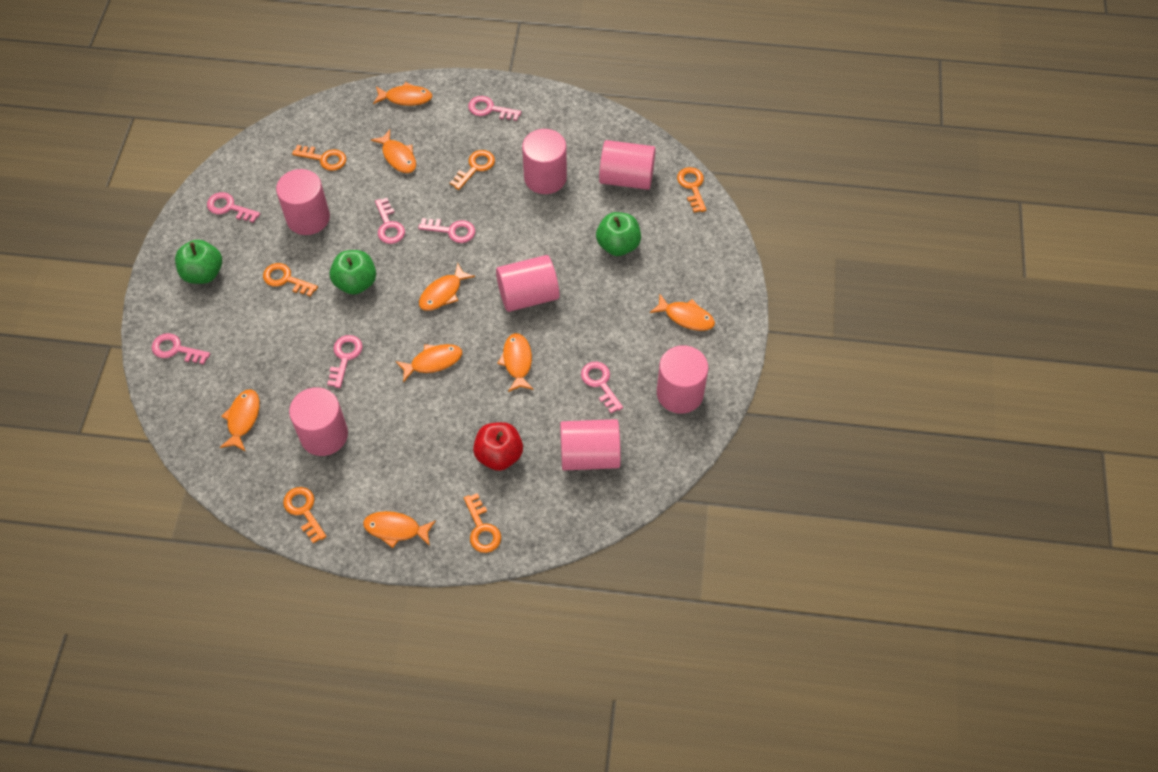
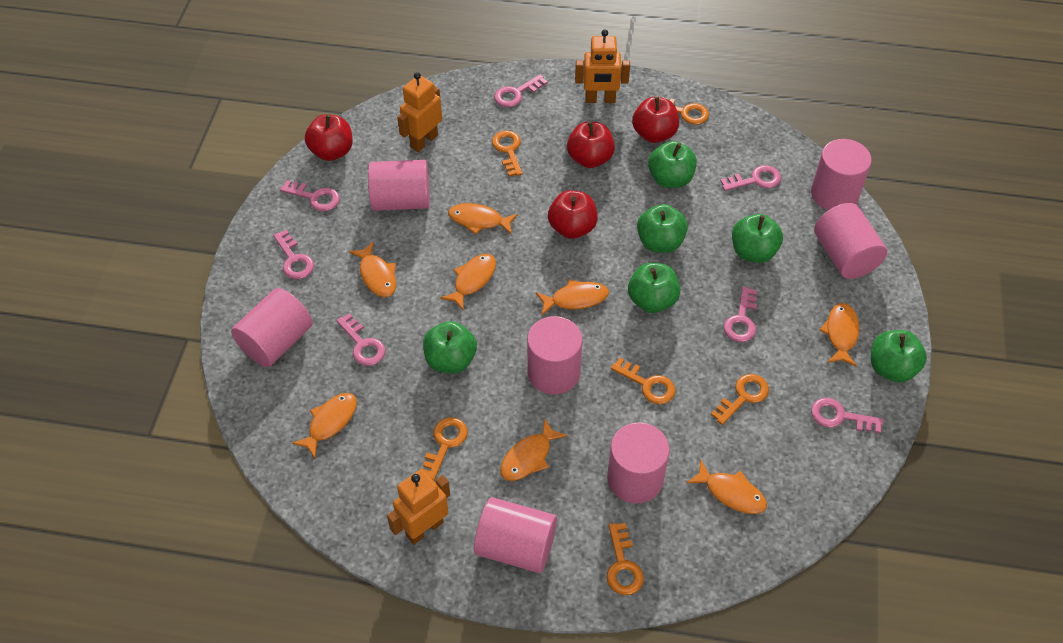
green apple: 3 -> 6
orange robot: 0 -> 3
red apple: 1 -> 4

